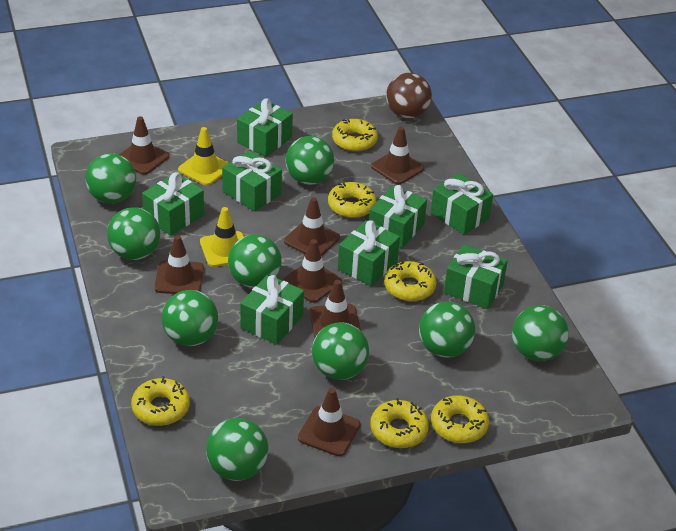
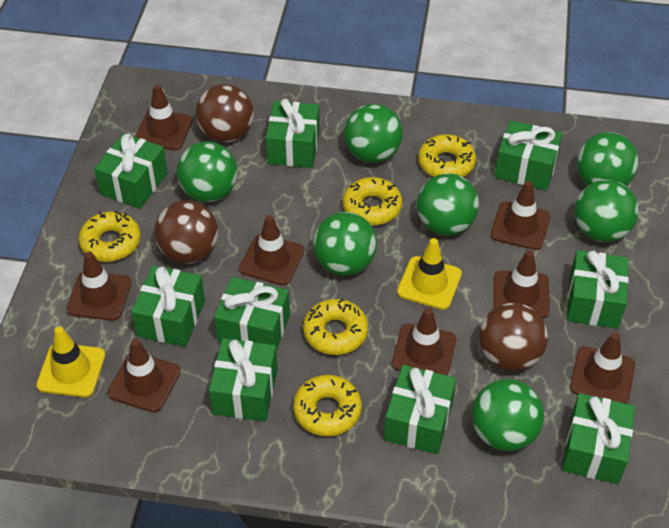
brown ball: 1 -> 3
brown traffic cone: 7 -> 8
green ball: 9 -> 7
green gift: 8 -> 9
yellow donut: 6 -> 5

